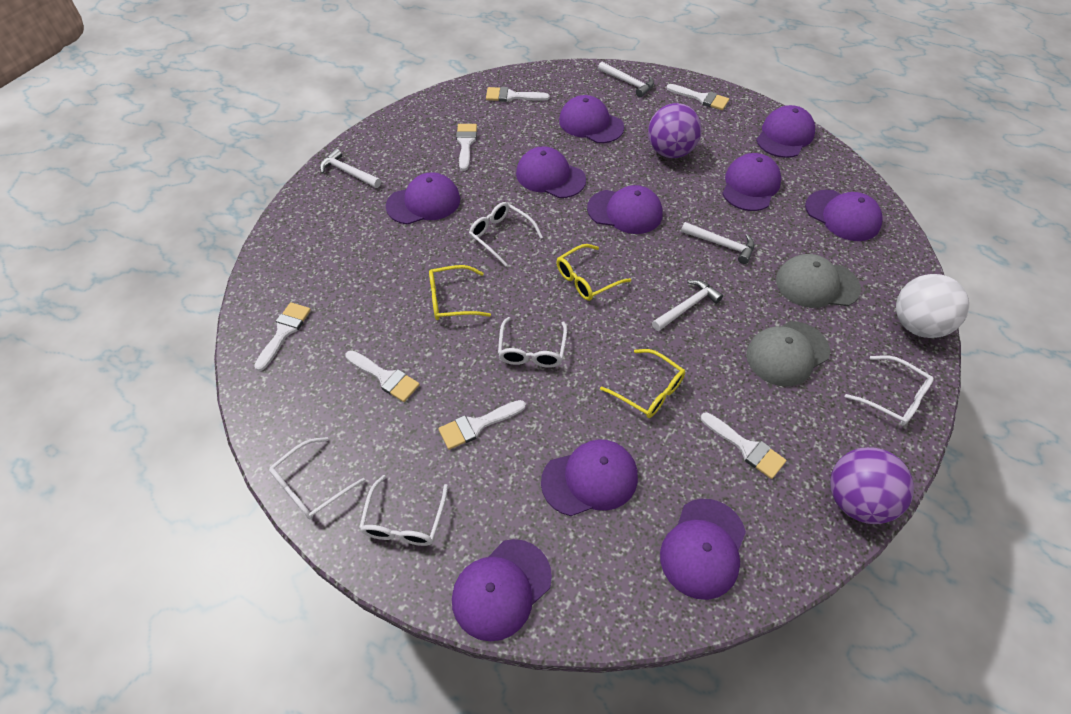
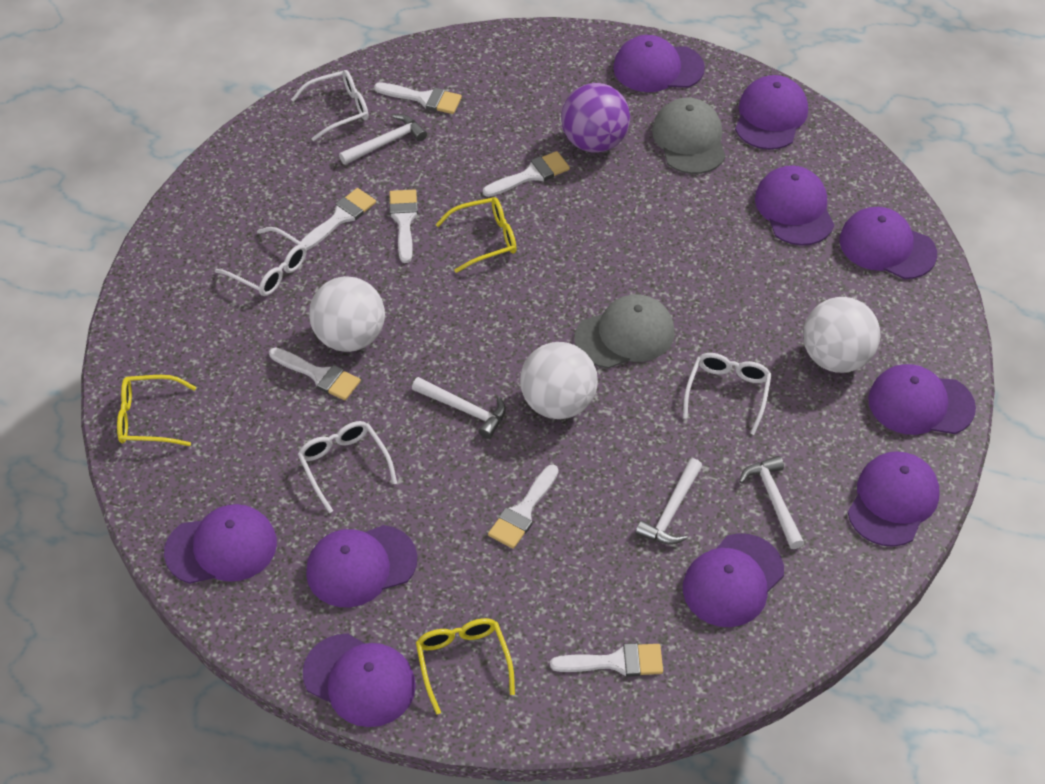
purple ball: 2 -> 1
white ball: 1 -> 3
white glasses: 5 -> 4

